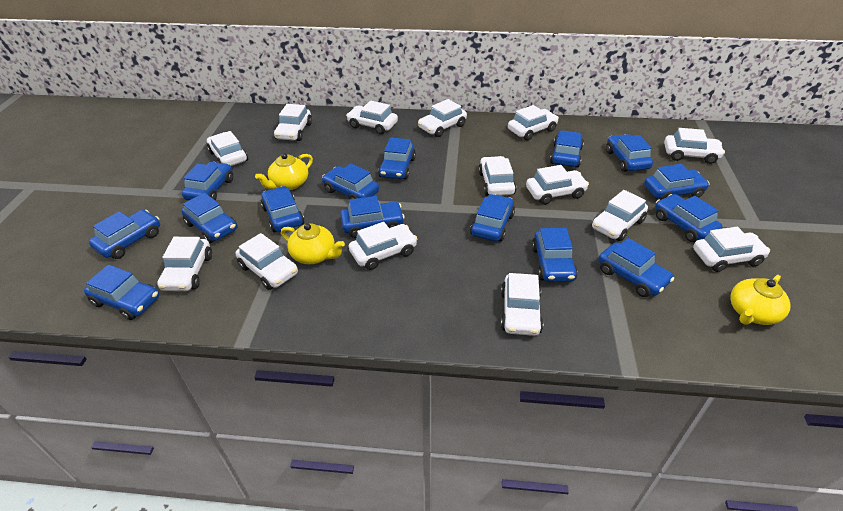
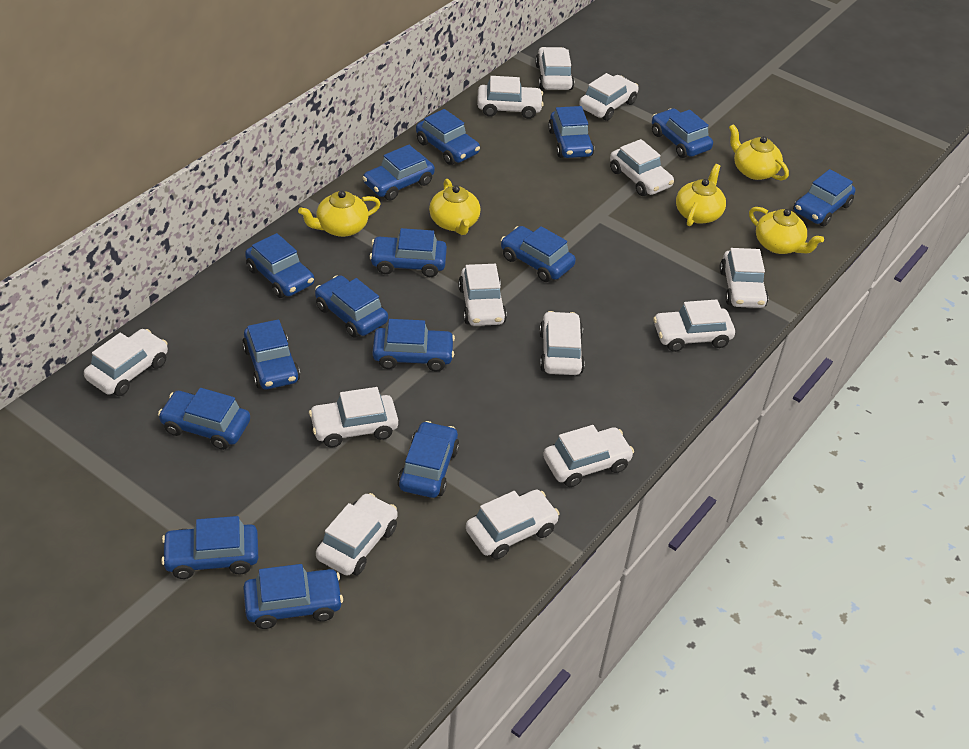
white car: 14 -> 13
yellow teapot: 3 -> 5

